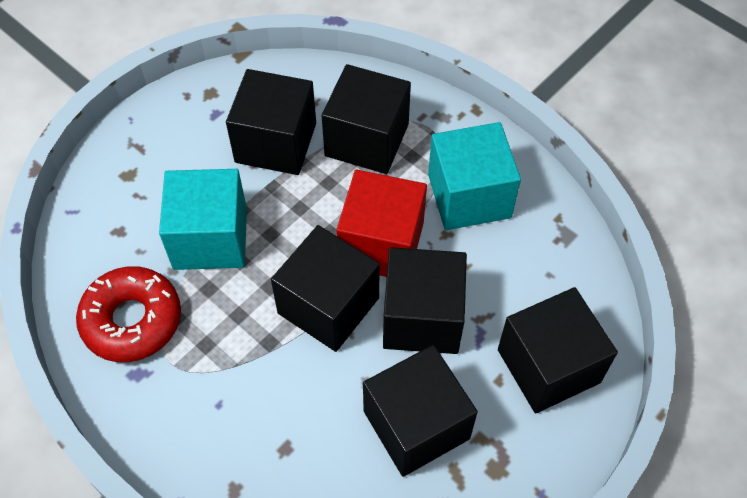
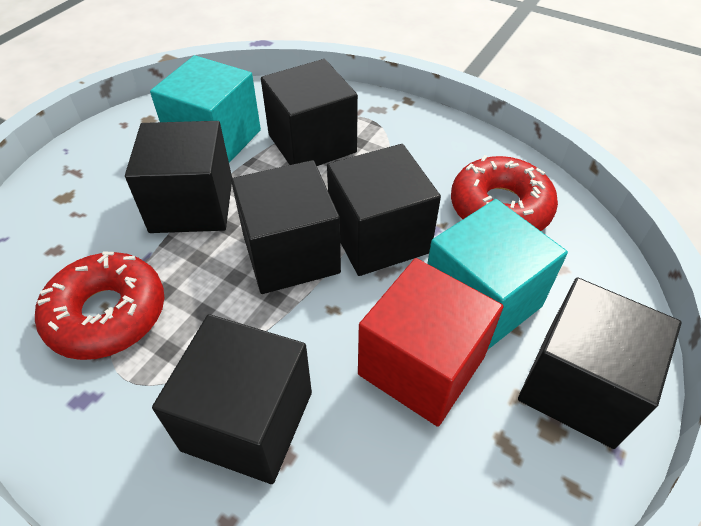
red donut: 1 -> 2

